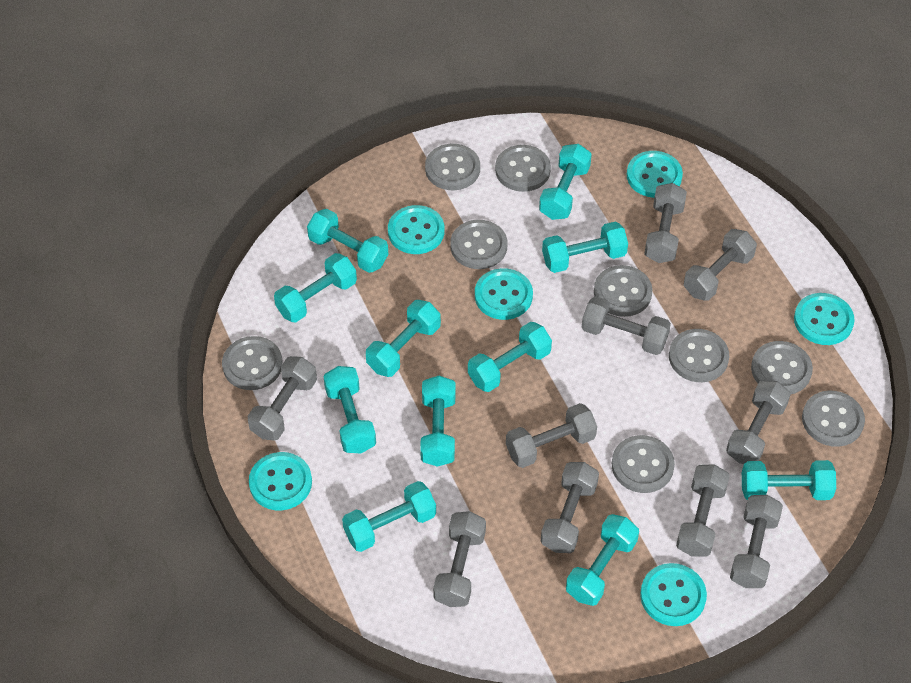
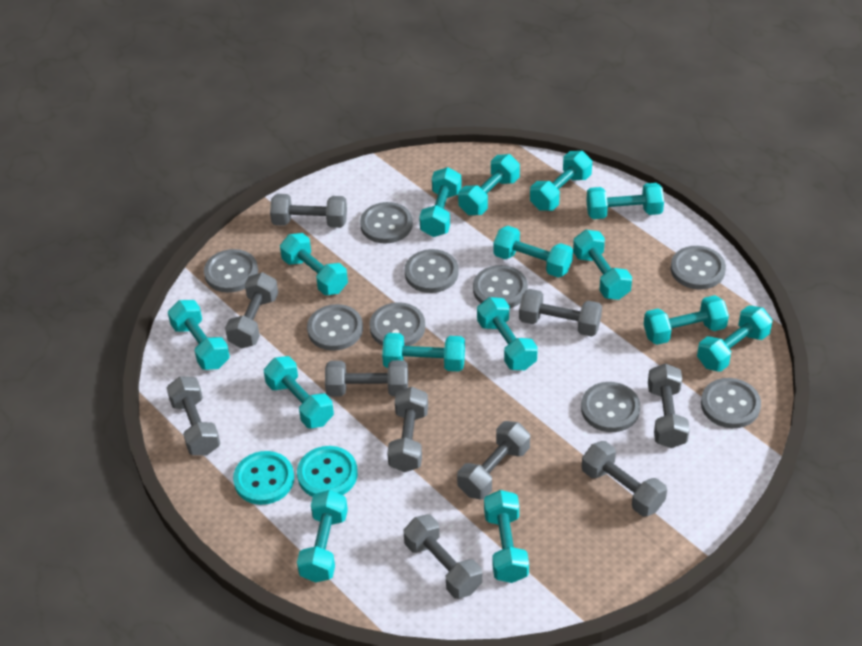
turquoise button: 6 -> 2
turquoise dumbbell: 11 -> 15

